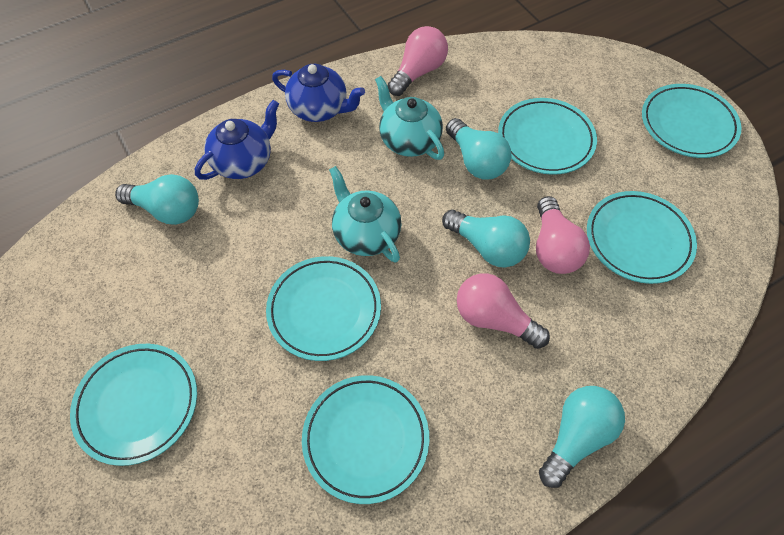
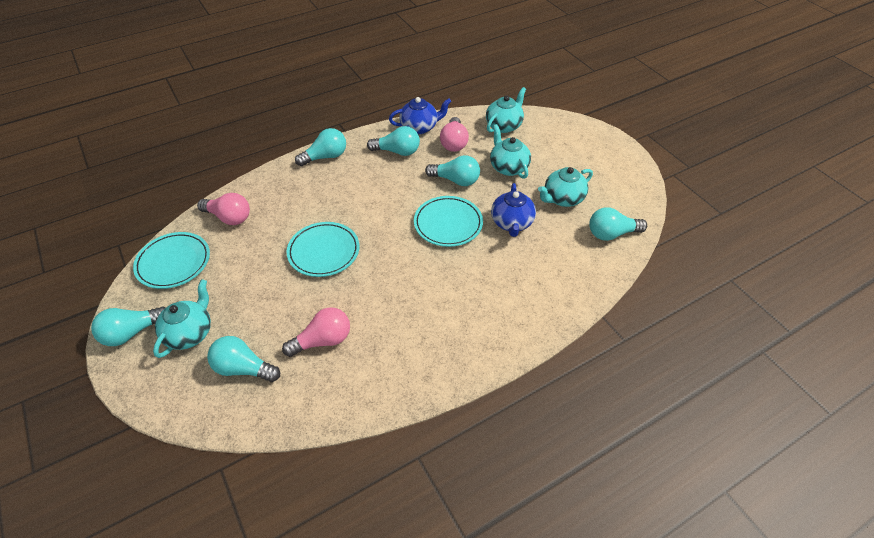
turquoise light bulb: 4 -> 6
turquoise plate: 6 -> 3
turquoise teapot: 2 -> 4

